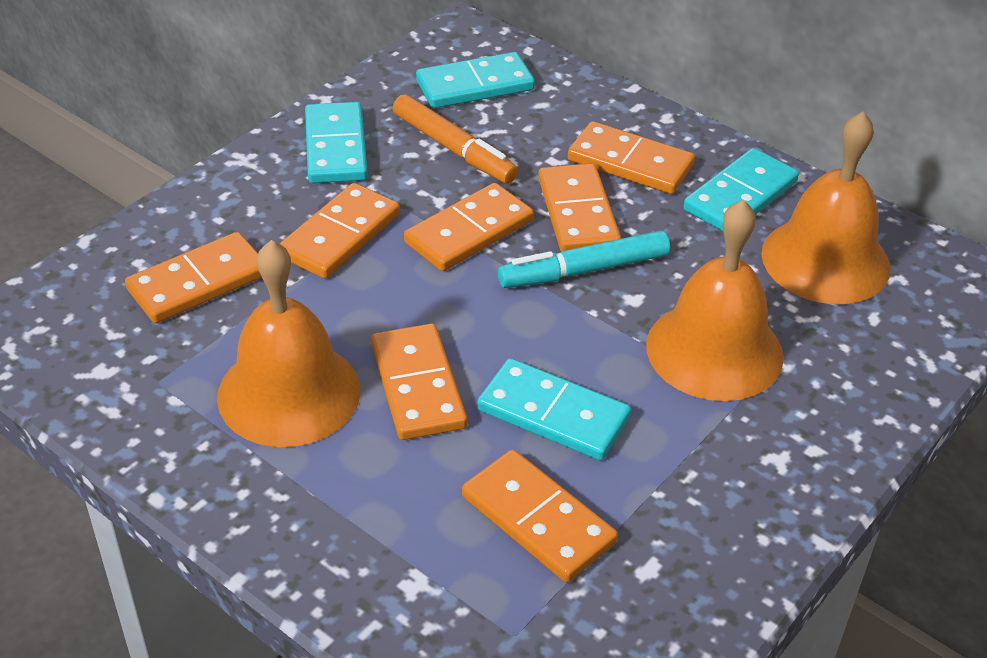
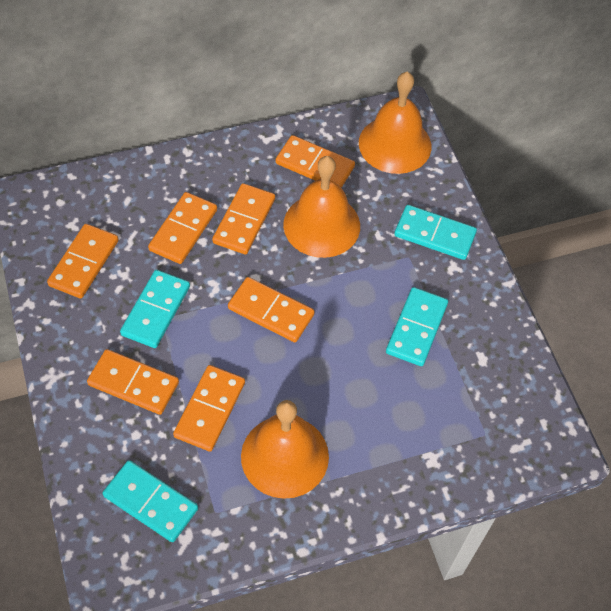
orange marker: 1 -> 0
turquoise marker: 1 -> 0

